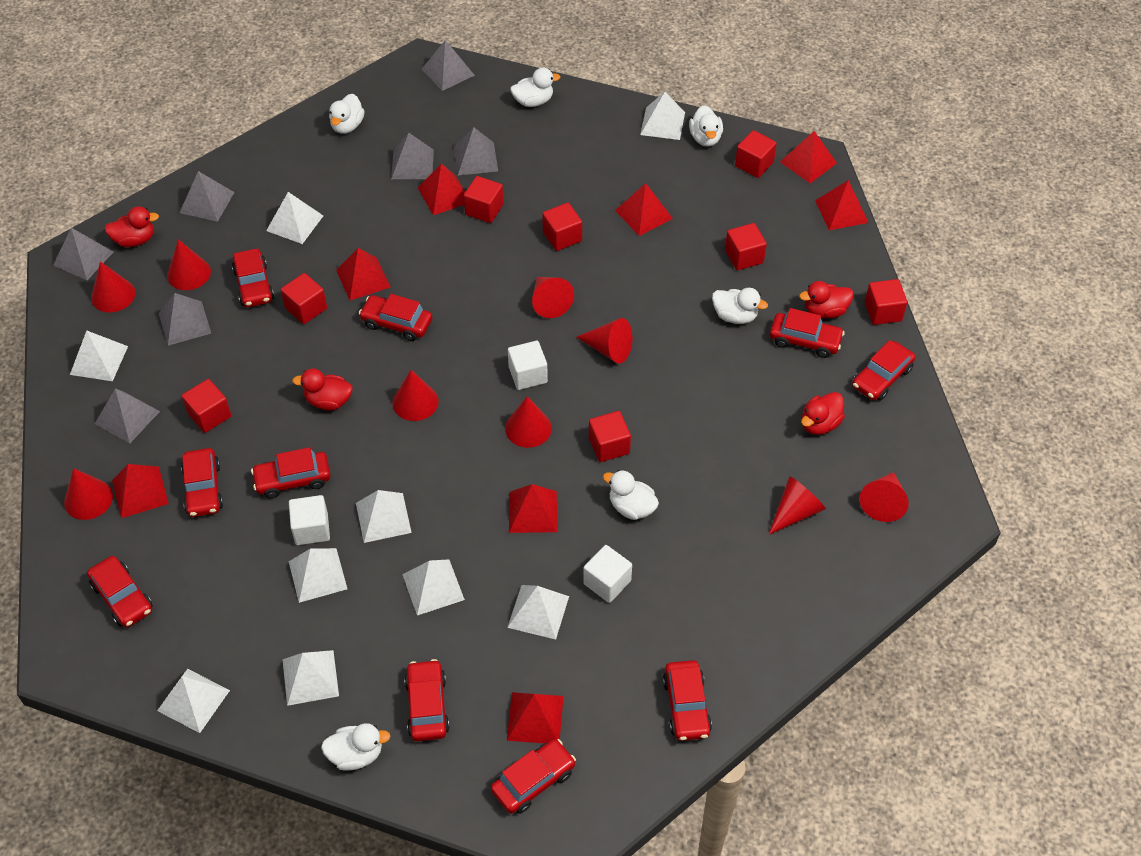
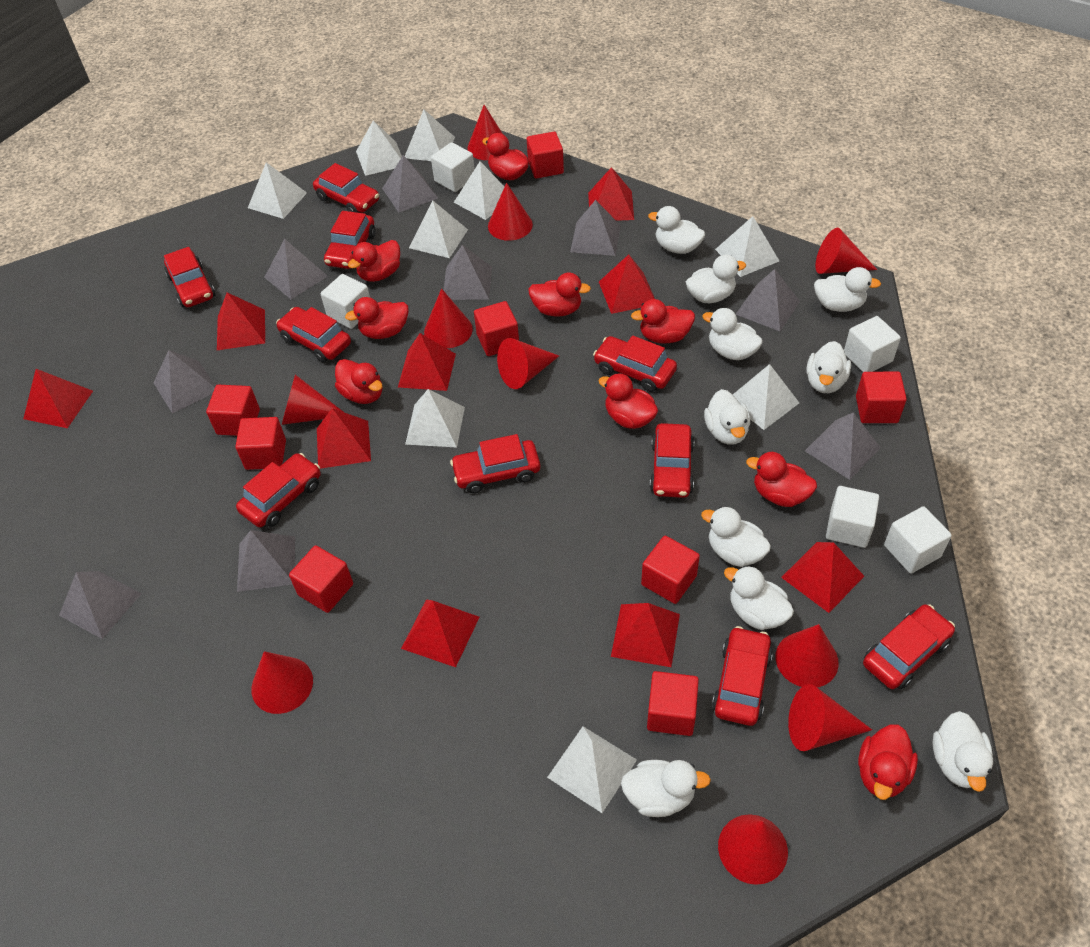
grey pyramid: 7 -> 9
red cone: 9 -> 10
red duck: 4 -> 9
red pyramid: 8 -> 9
white cube: 3 -> 5
white duck: 6 -> 10

